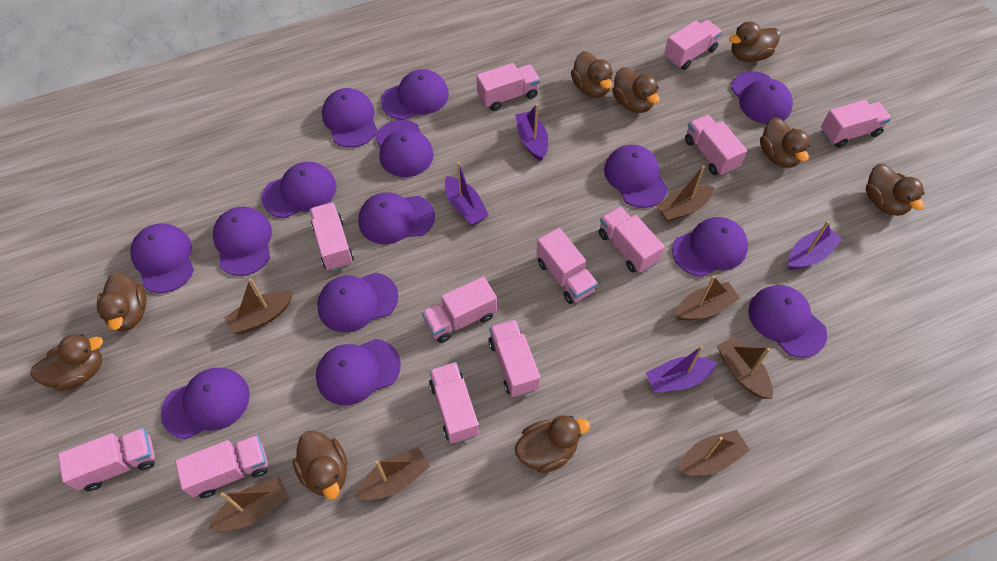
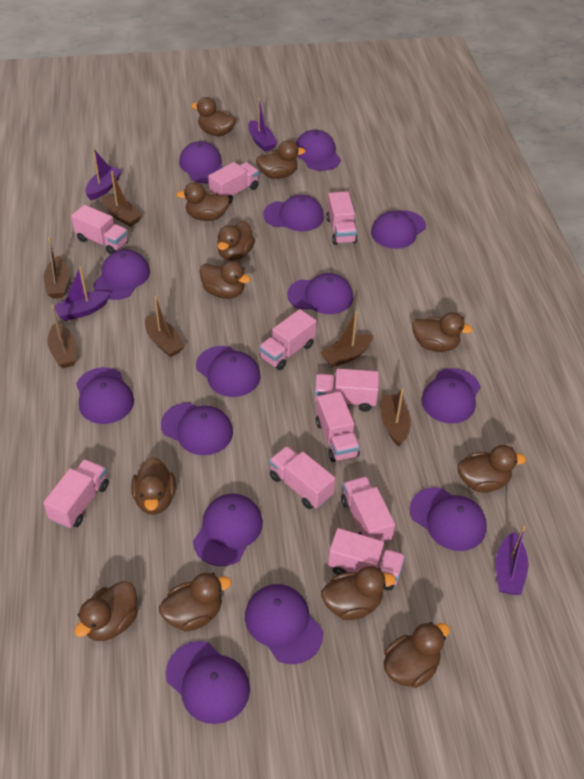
brown boat: 7 -> 6
brown duck: 9 -> 12
pink truck: 12 -> 10

